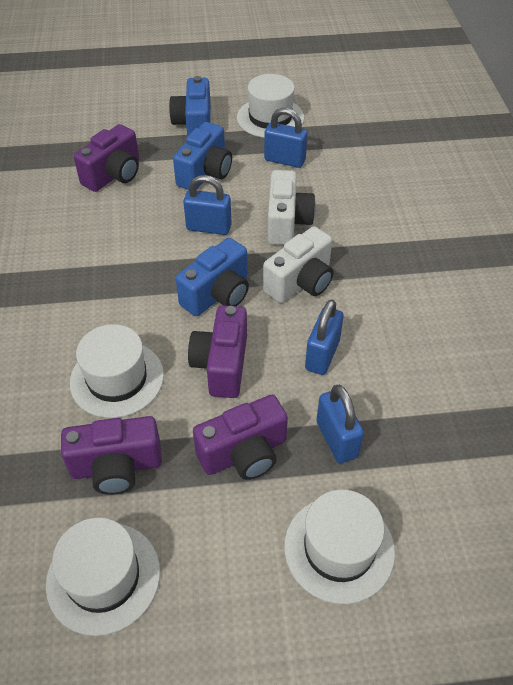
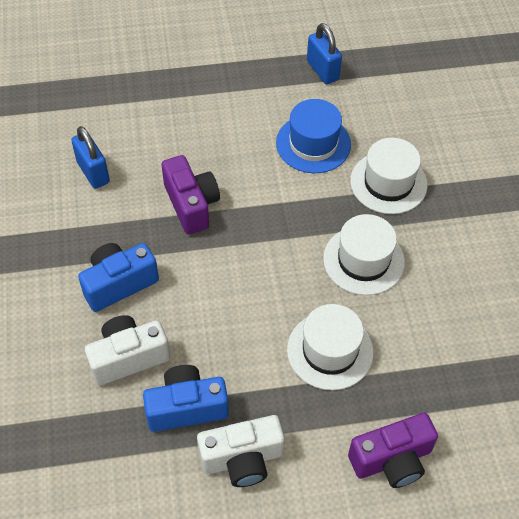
blue camera: 3 -> 2
blue hat: 0 -> 1
blue padlock: 4 -> 2
purple camera: 4 -> 2
white hat: 4 -> 3

